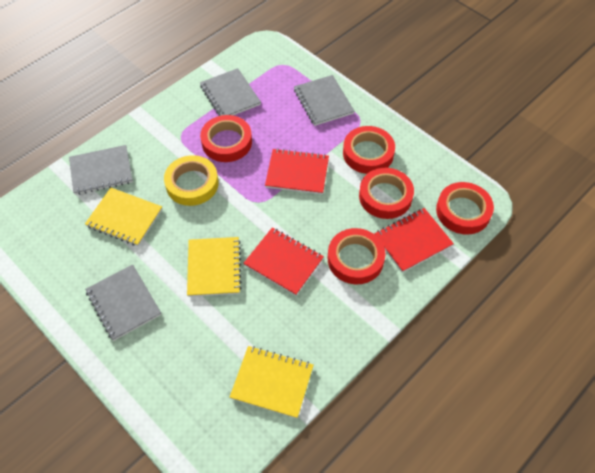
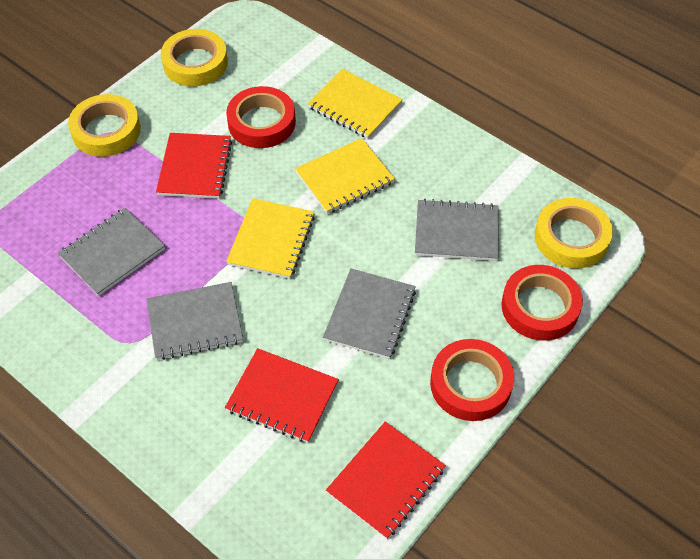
red tape: 5 -> 3
yellow tape: 1 -> 3

